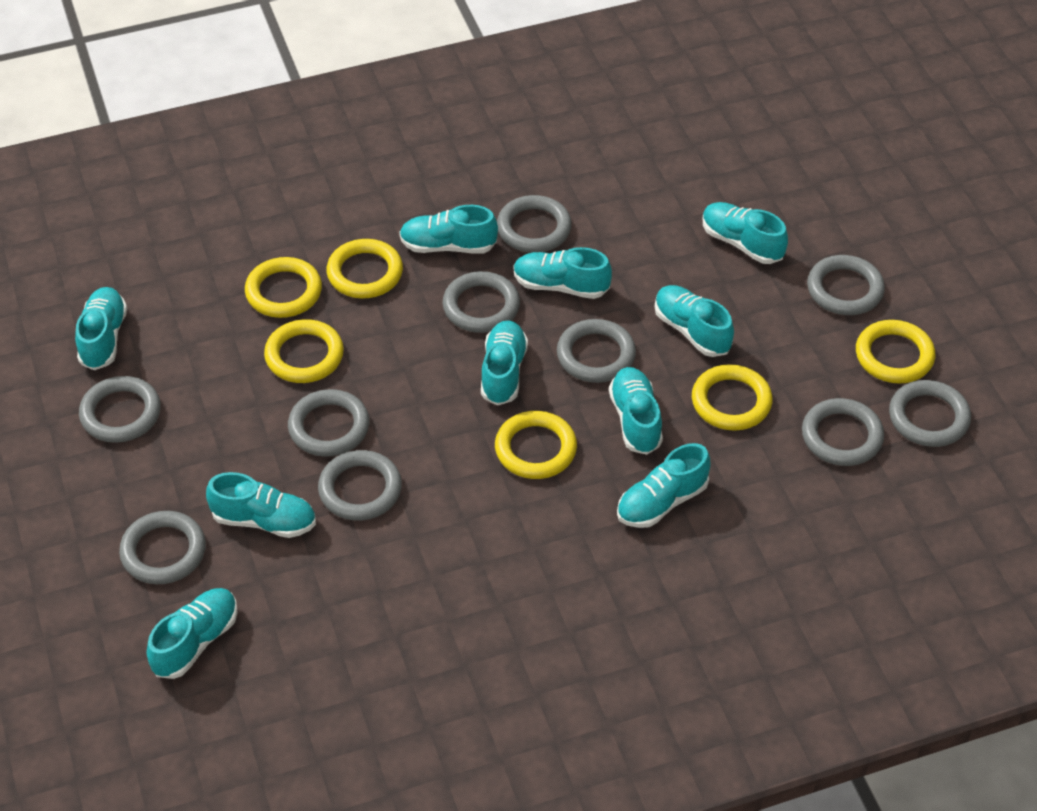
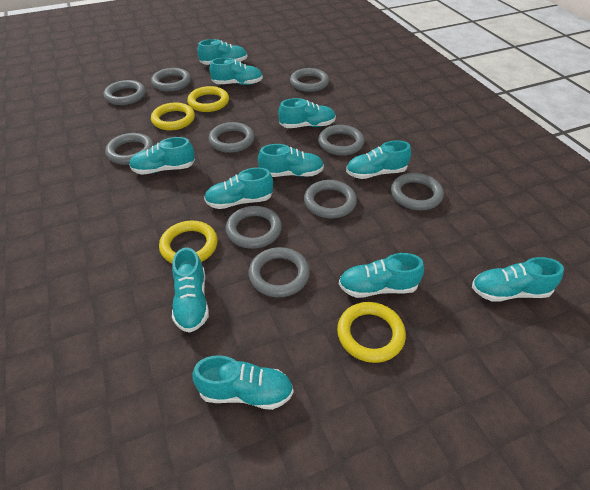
turquoise shoe: 10 -> 11
yellow ring: 6 -> 4

